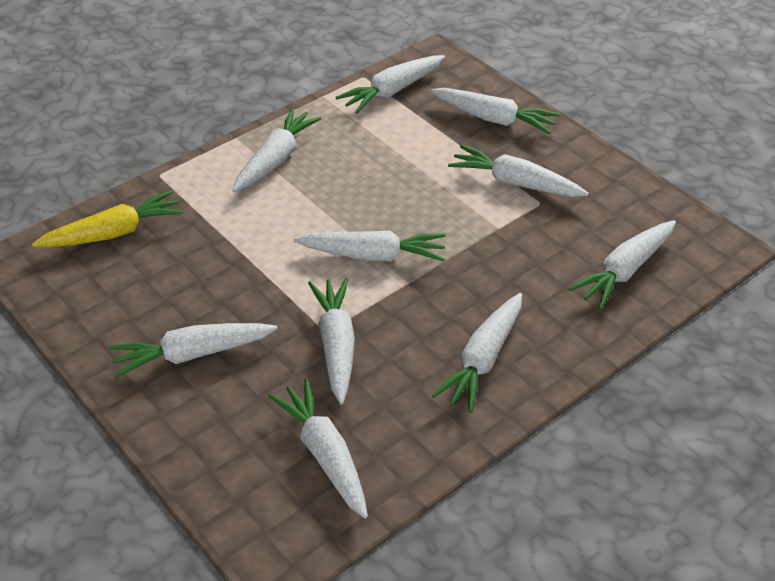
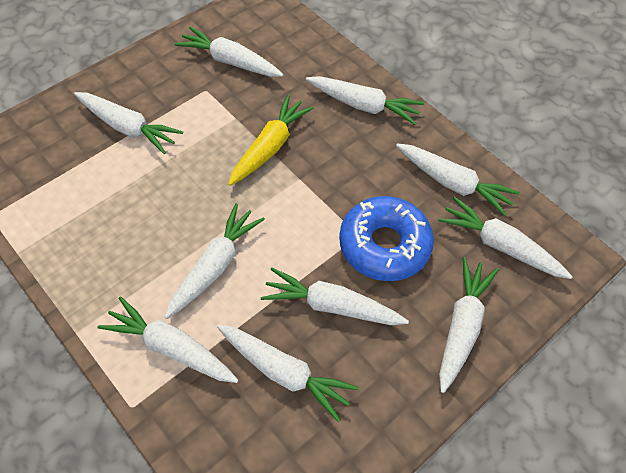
blue donut: 0 -> 1

